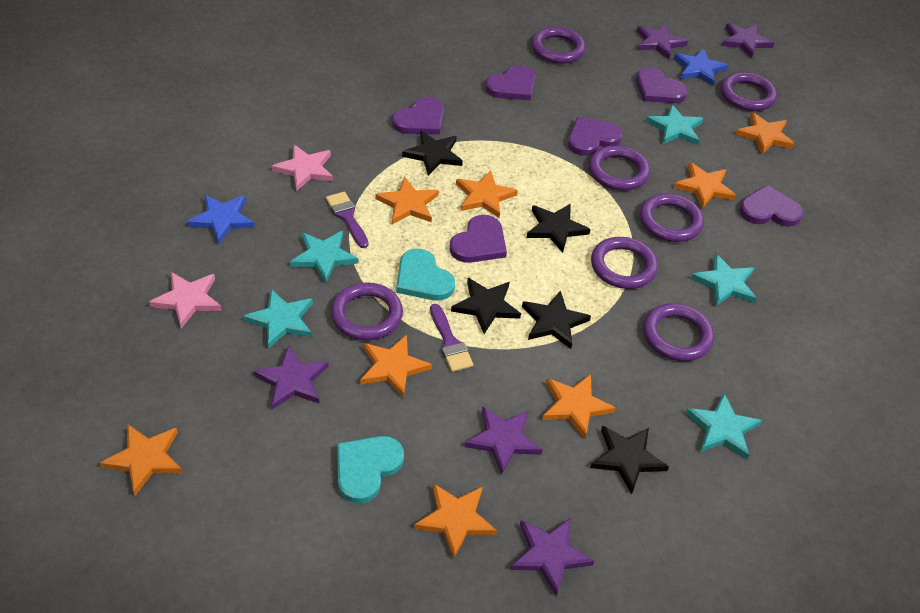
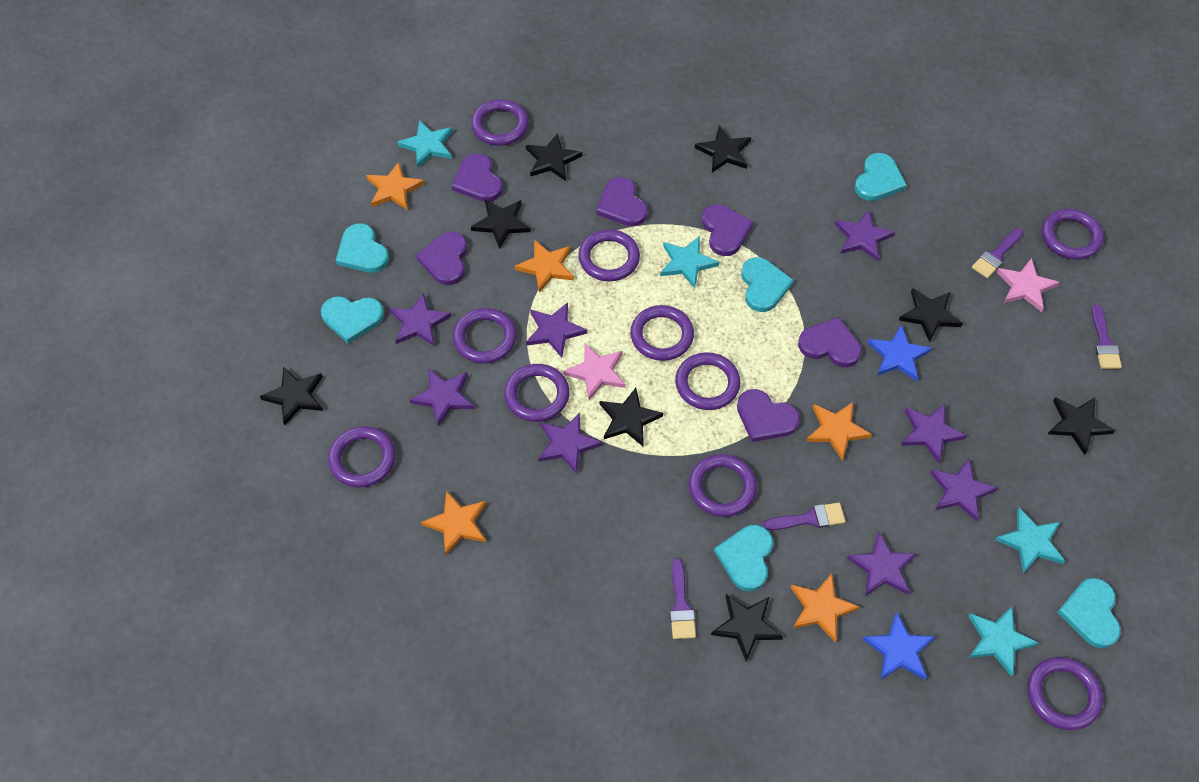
black star: 5 -> 8
orange star: 8 -> 5
purple brush: 2 -> 4
purple ring: 7 -> 10
purple star: 5 -> 8
turquoise heart: 2 -> 6
turquoise star: 5 -> 4

